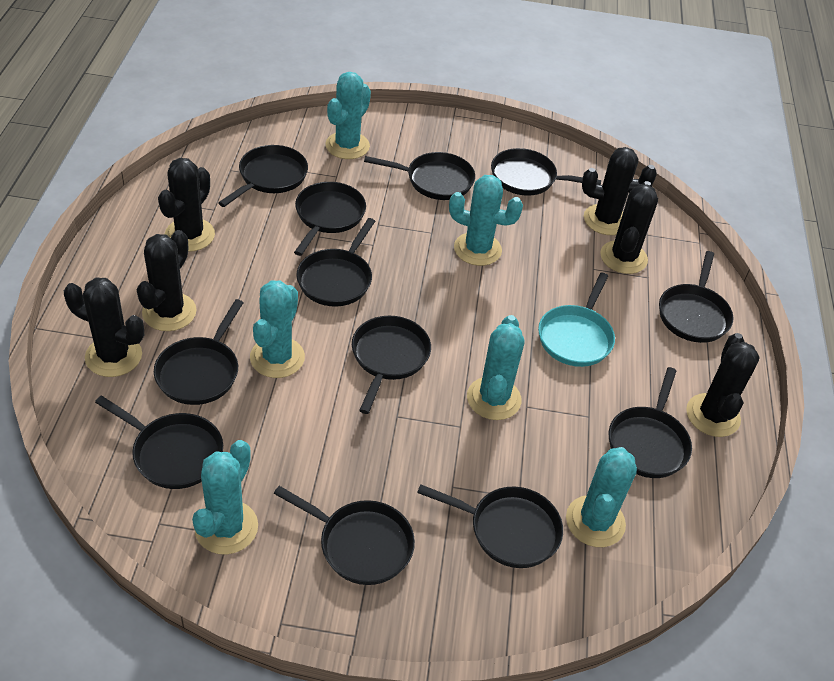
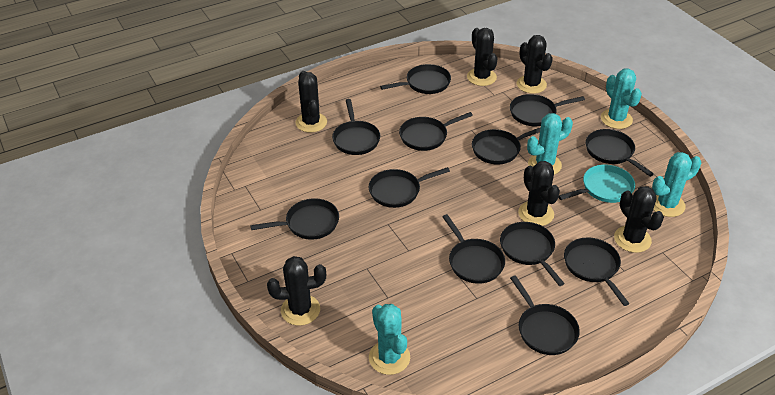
turquoise cactus: 6 -> 4

